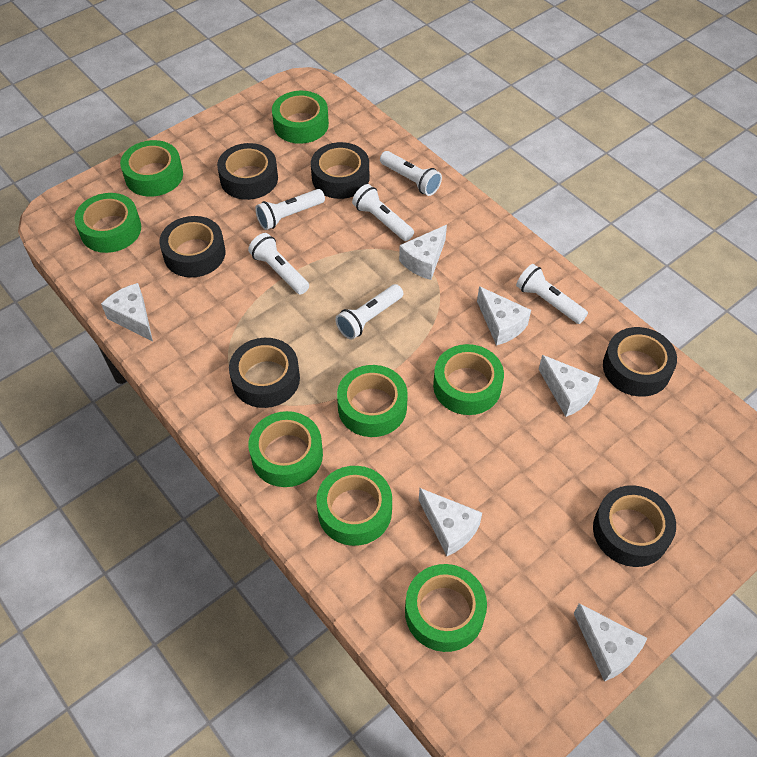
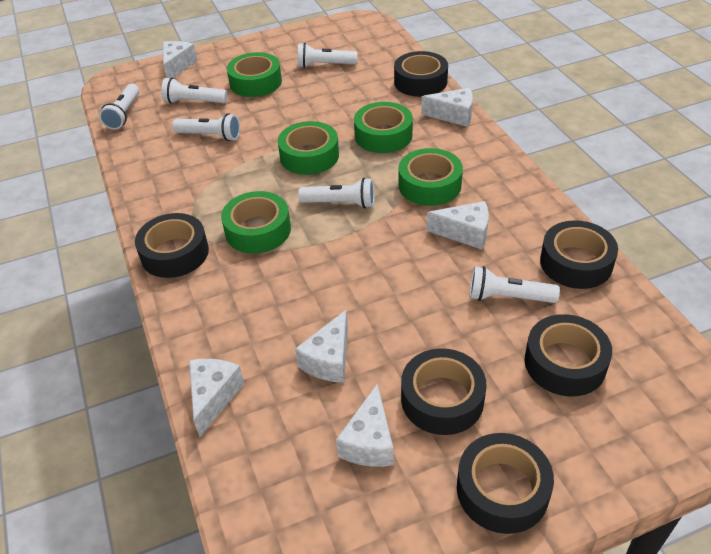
green tape: 8 -> 5

